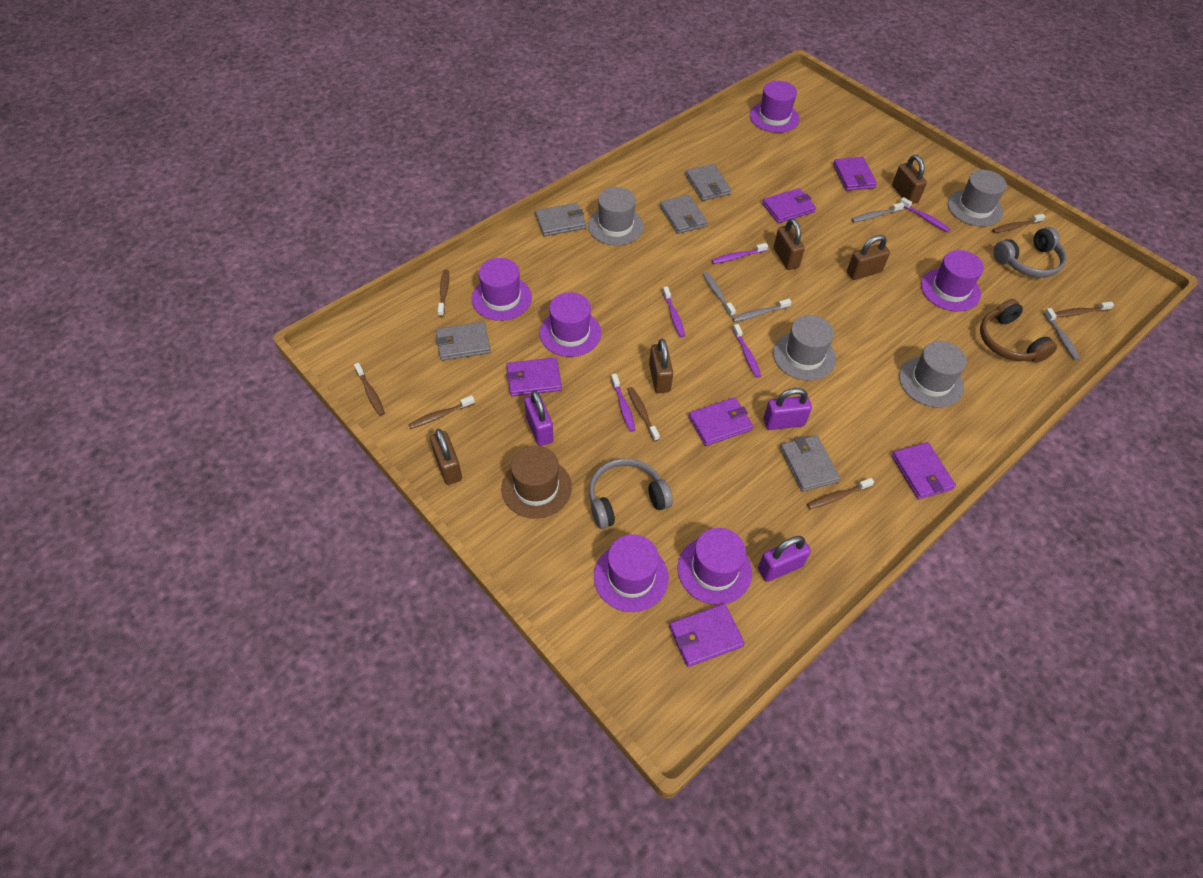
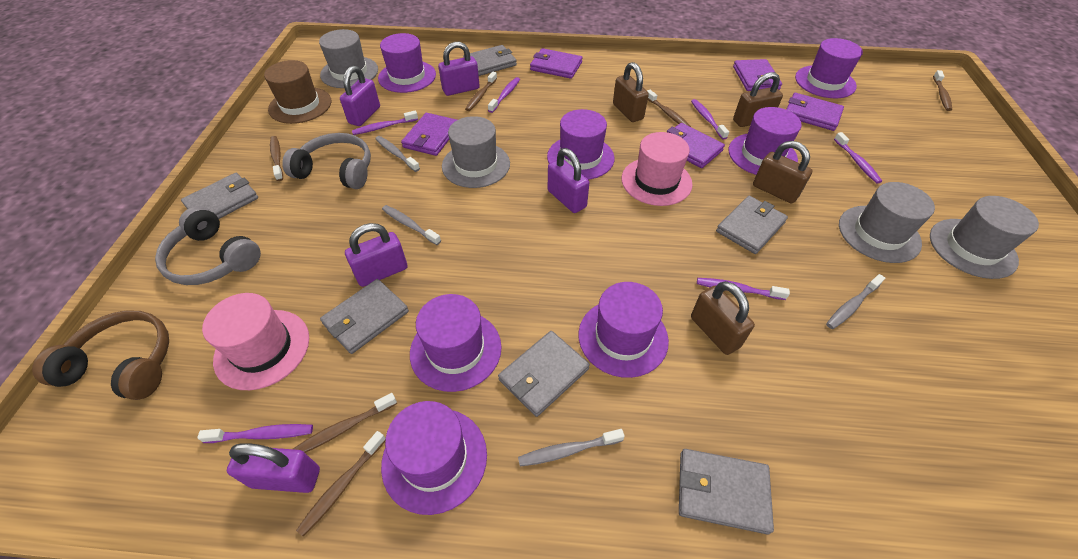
brown padlock: 5 -> 4
brown toothbrush: 7 -> 6
grey wallet: 5 -> 6
pink hat: 0 -> 2
purple hat: 6 -> 7
purple padlock: 3 -> 5
purple toothbrush: 5 -> 6
purple wallet: 6 -> 5

